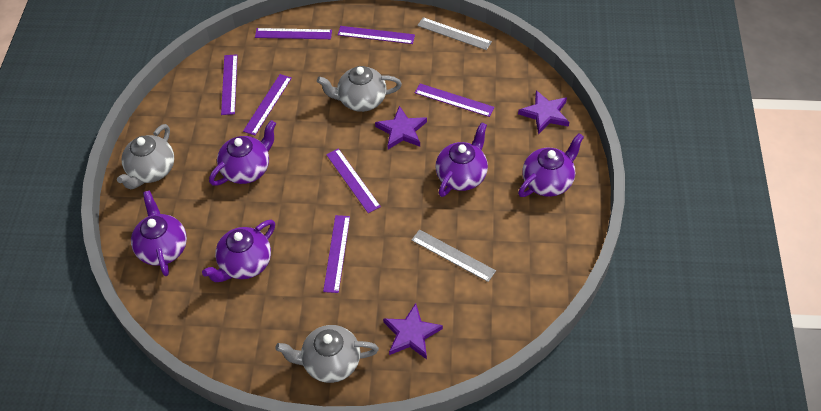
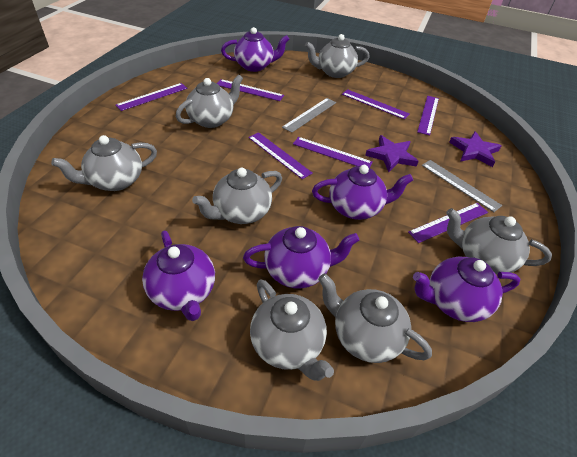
grey teapot: 3 -> 7
purple star: 3 -> 2

